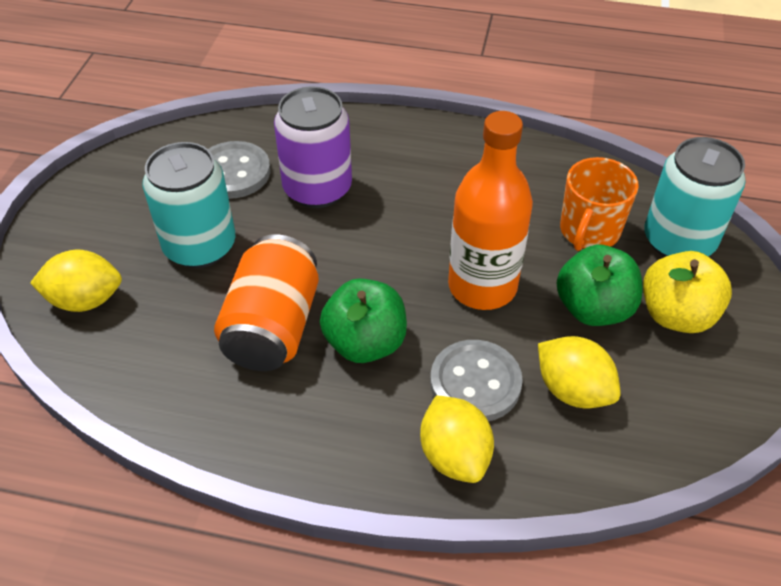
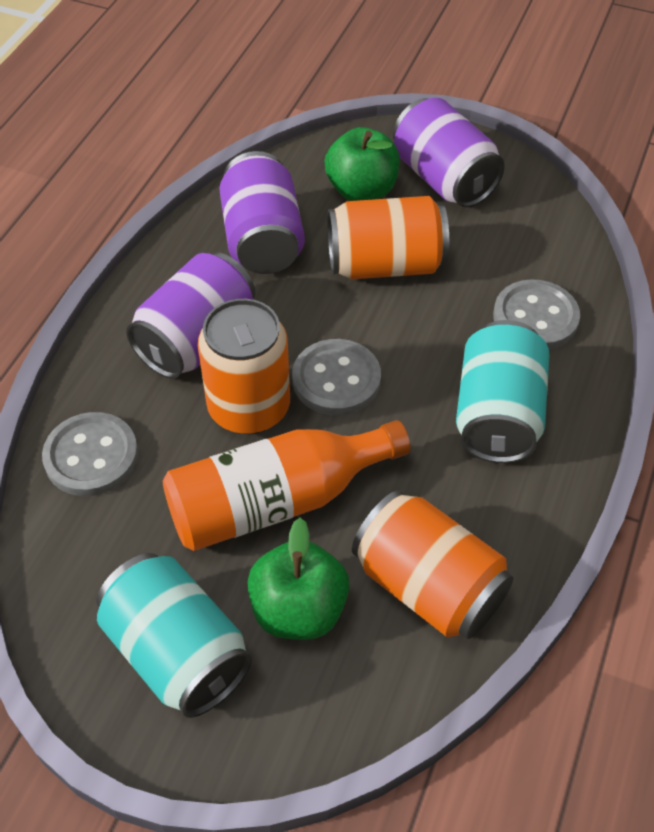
grey button: 2 -> 3
orange can: 1 -> 3
orange mug: 1 -> 0
purple can: 1 -> 3
yellow apple: 1 -> 0
yellow lemon: 3 -> 0

